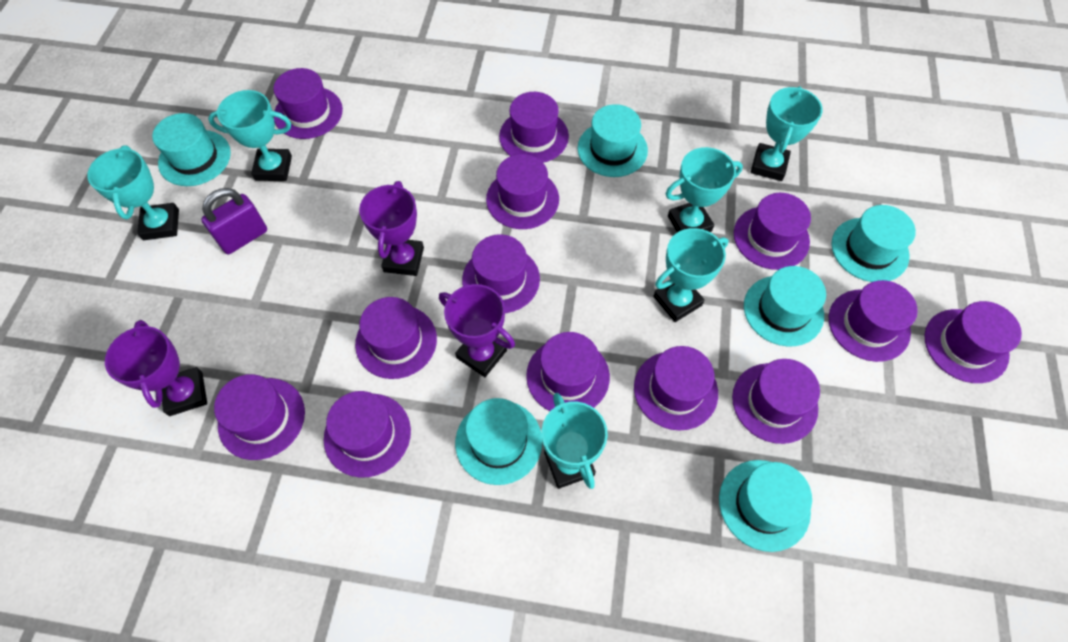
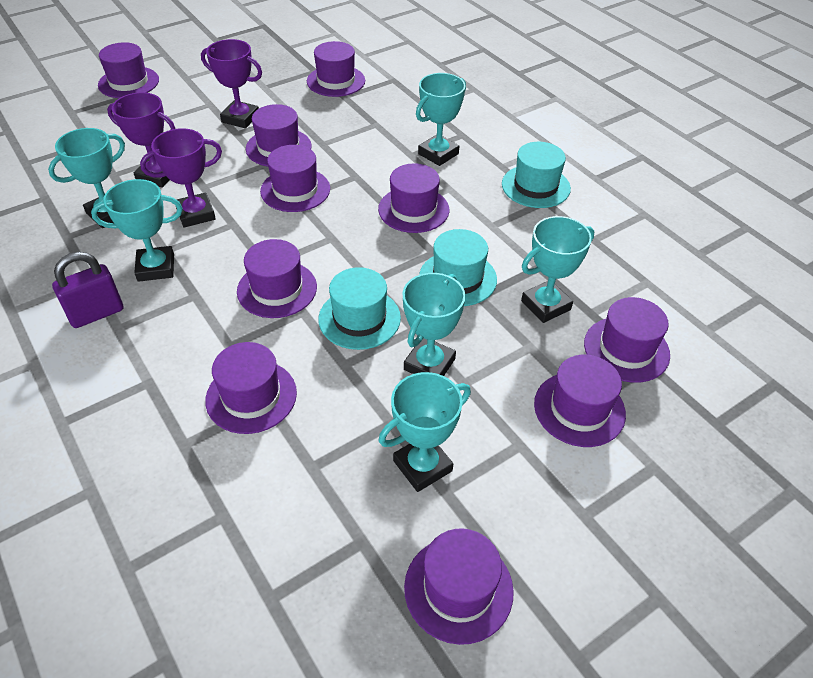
purple hat: 13 -> 10
turquoise hat: 6 -> 3

